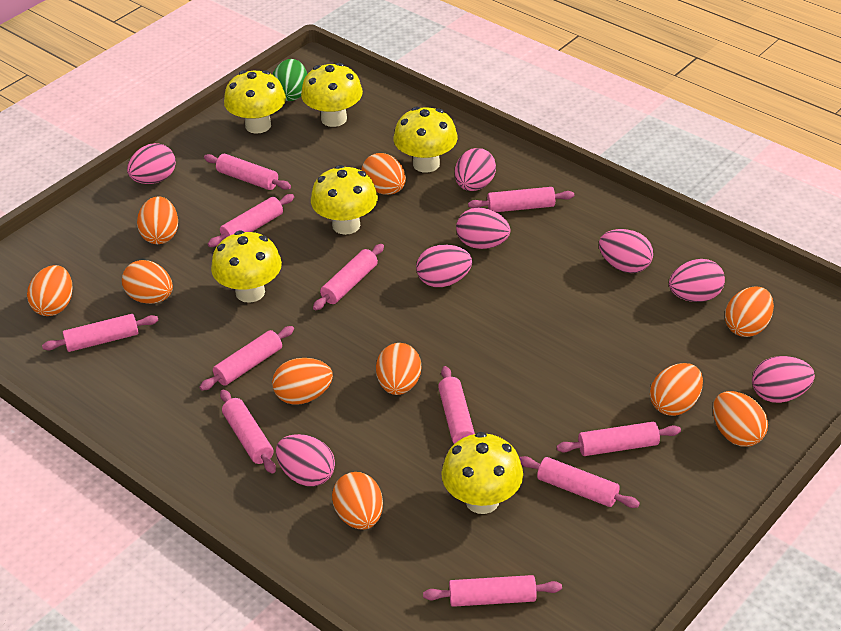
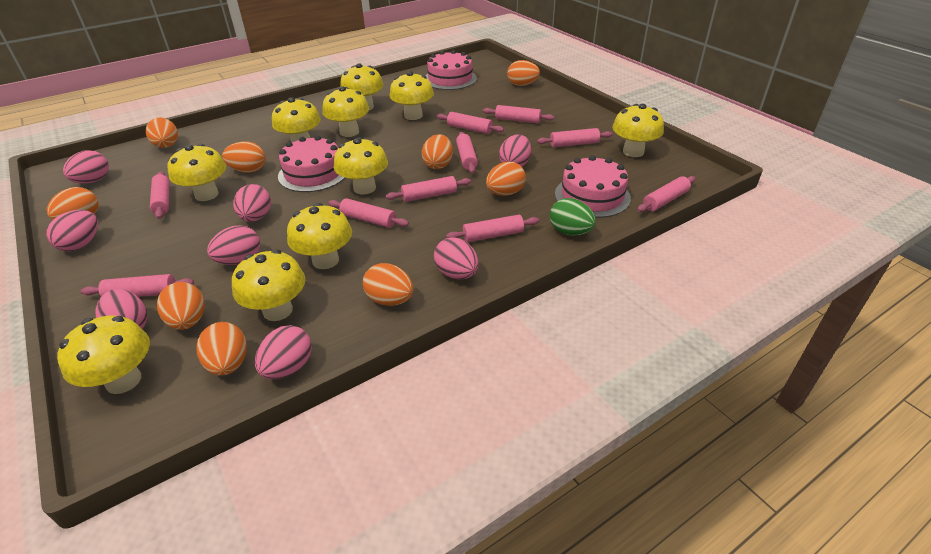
orange egg: 10 -> 9
pink cake: 0 -> 3
pink rolling pin: 11 -> 10
yellow mushroom: 6 -> 10

